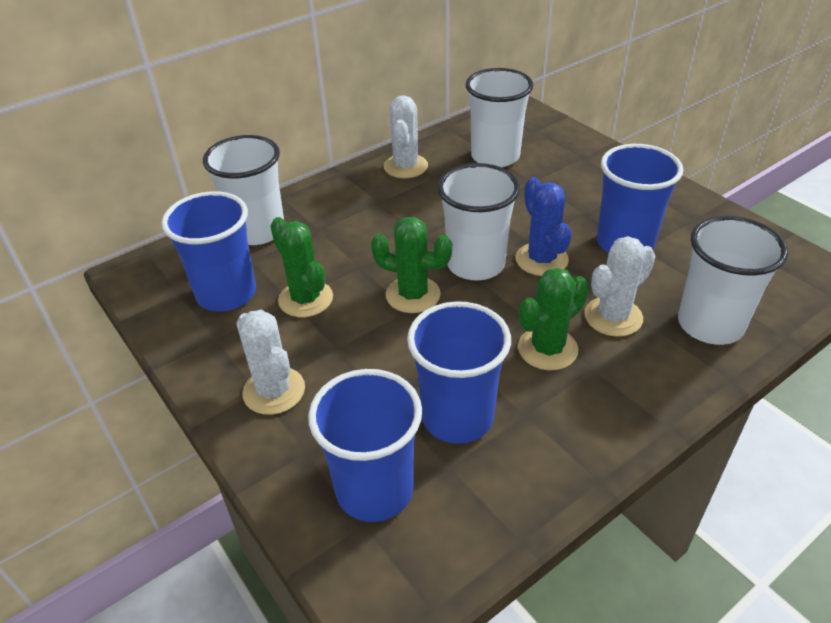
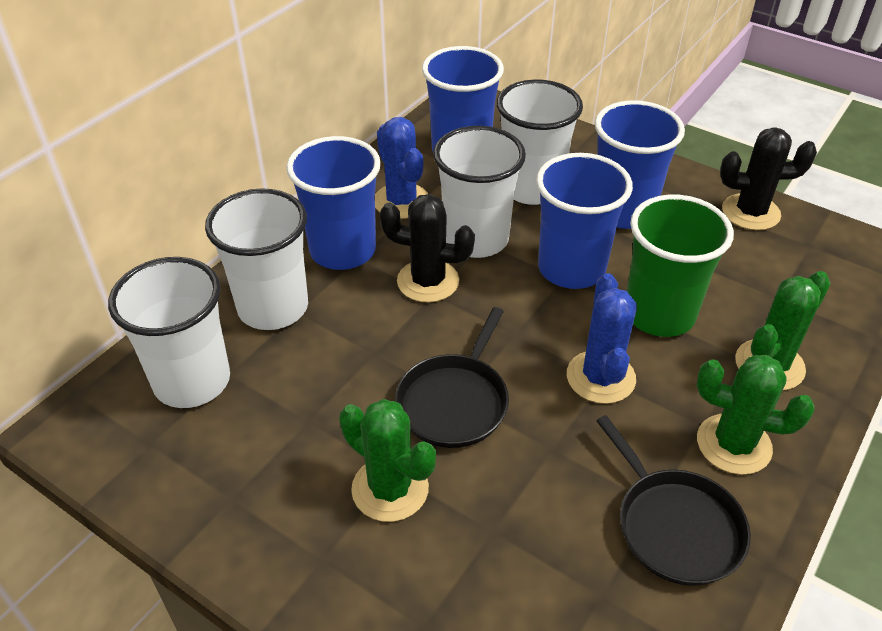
black cactus: 0 -> 2
black pan: 0 -> 2
blue cactus: 1 -> 2
green cup: 0 -> 1
white cactus: 3 -> 0

